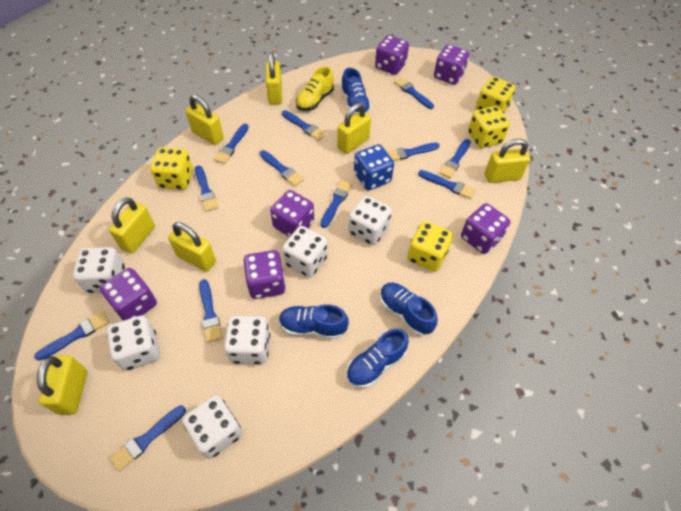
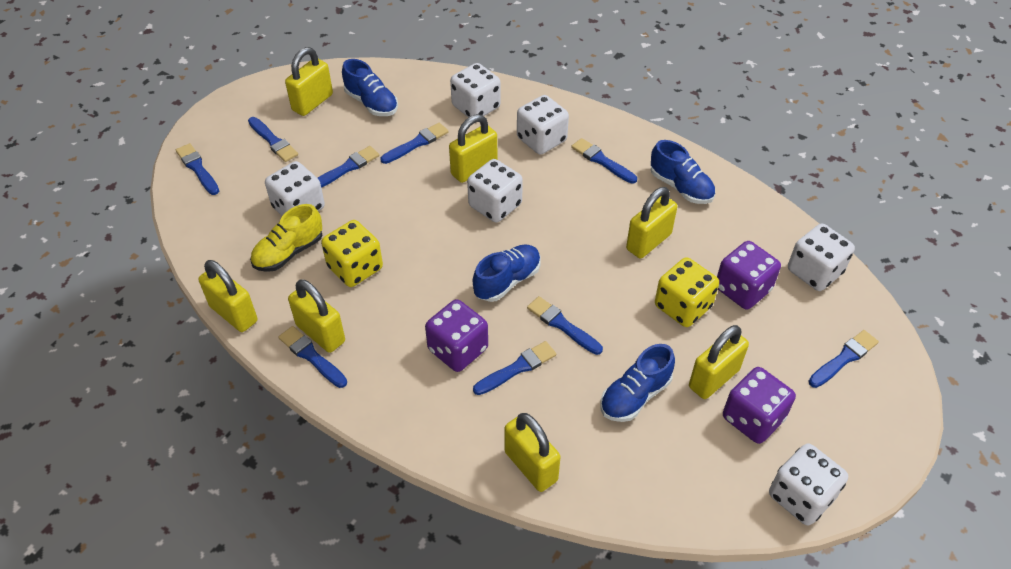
blue brush: 12 -> 9
blue dice: 1 -> 0
purple dice: 6 -> 3
yellow dice: 4 -> 2

